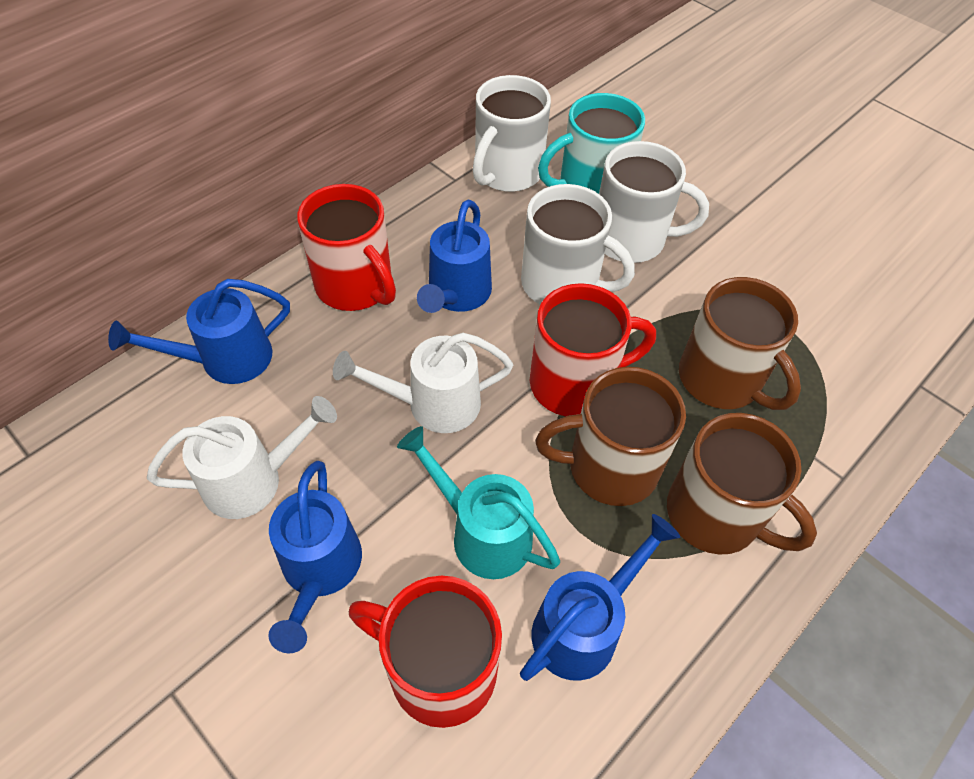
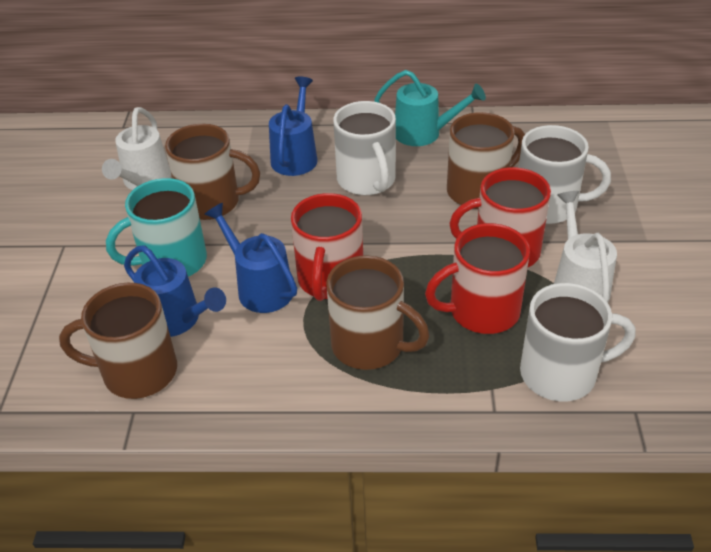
blue watering can: 4 -> 3
brown mug: 3 -> 4

